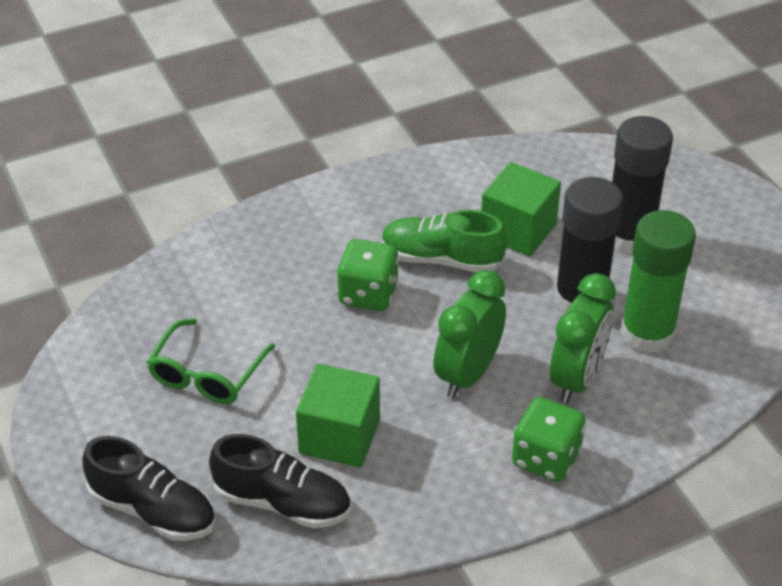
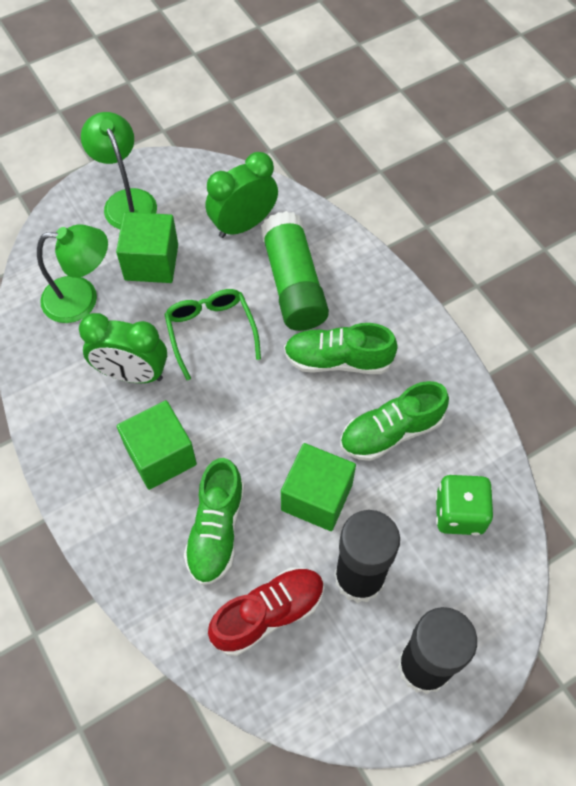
black shoe: 2 -> 0
green cube: 2 -> 3
green dice: 2 -> 1
green lamp: 0 -> 2
green shoe: 1 -> 3
red shoe: 0 -> 1

